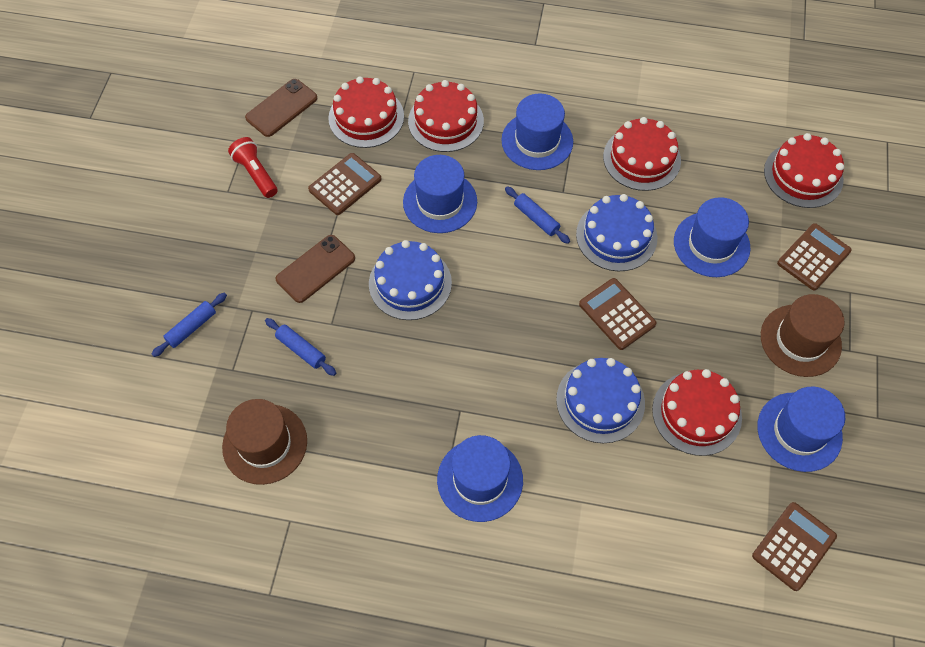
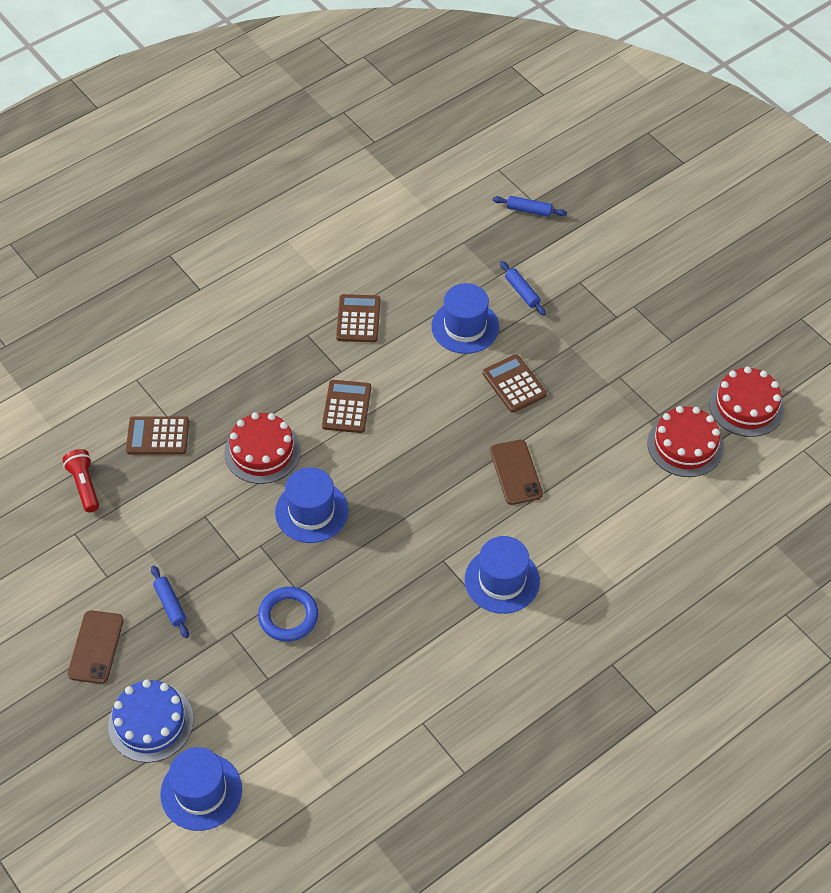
blue cake: 3 -> 1
blue hat: 5 -> 4
blue ring: 0 -> 1
brown hat: 2 -> 0
red cake: 5 -> 3

